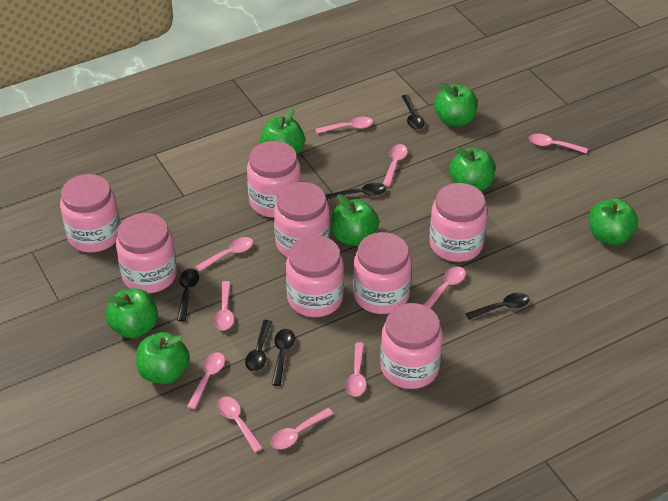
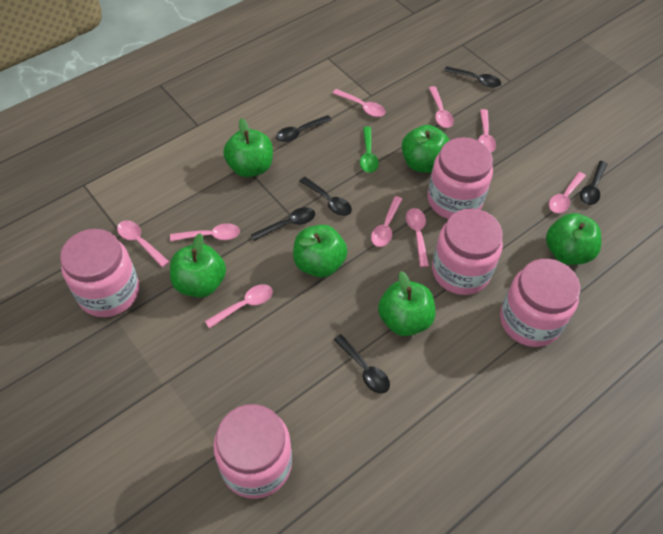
green apple: 7 -> 6
green spoon: 0 -> 1
pink jar: 8 -> 5
pink spoon: 10 -> 9

